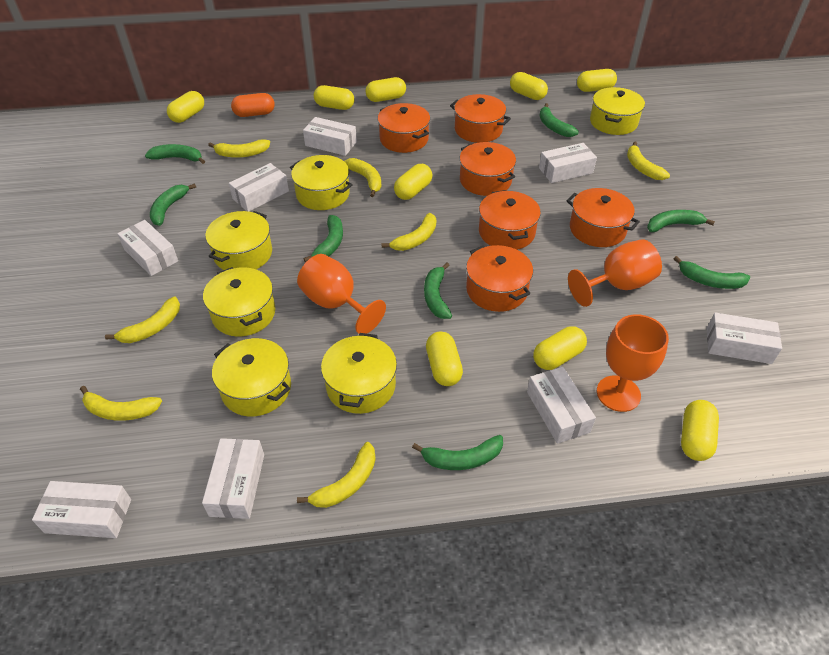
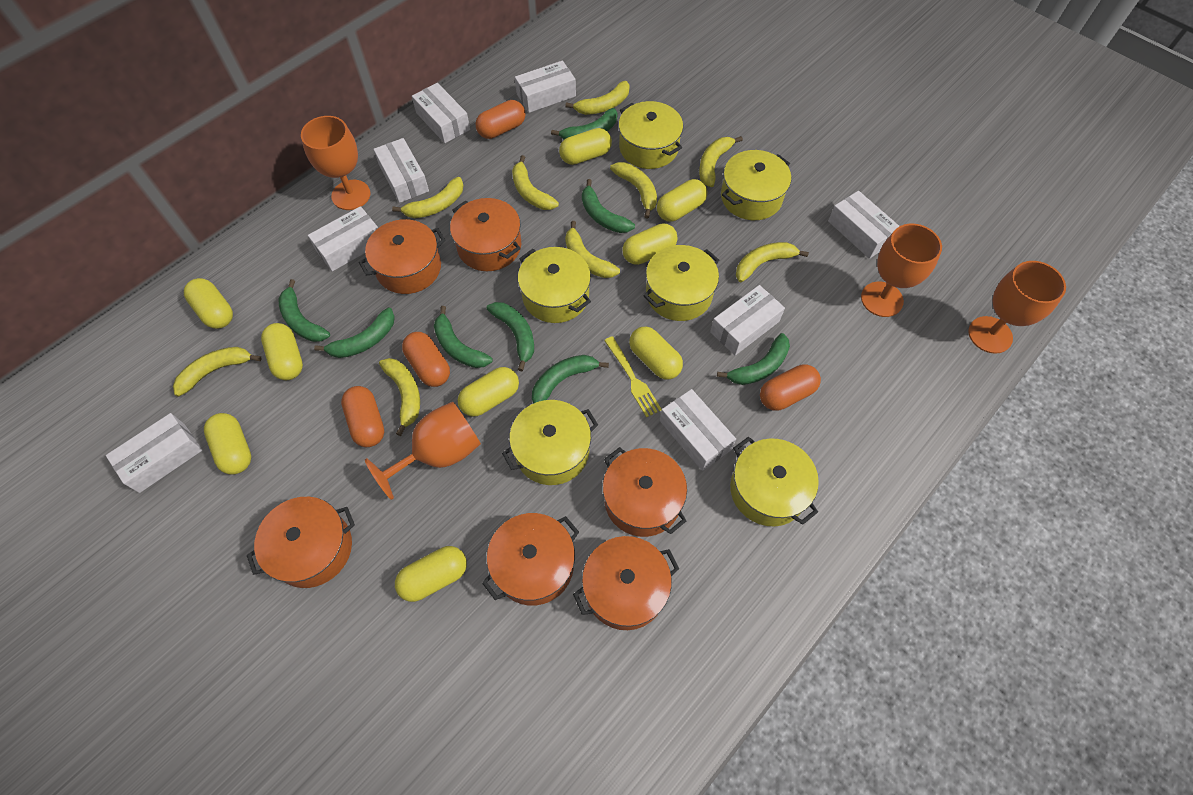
orange capsule: 1 -> 4
orange goblet: 3 -> 4
yellow banana: 7 -> 9
yellow fork: 0 -> 1

